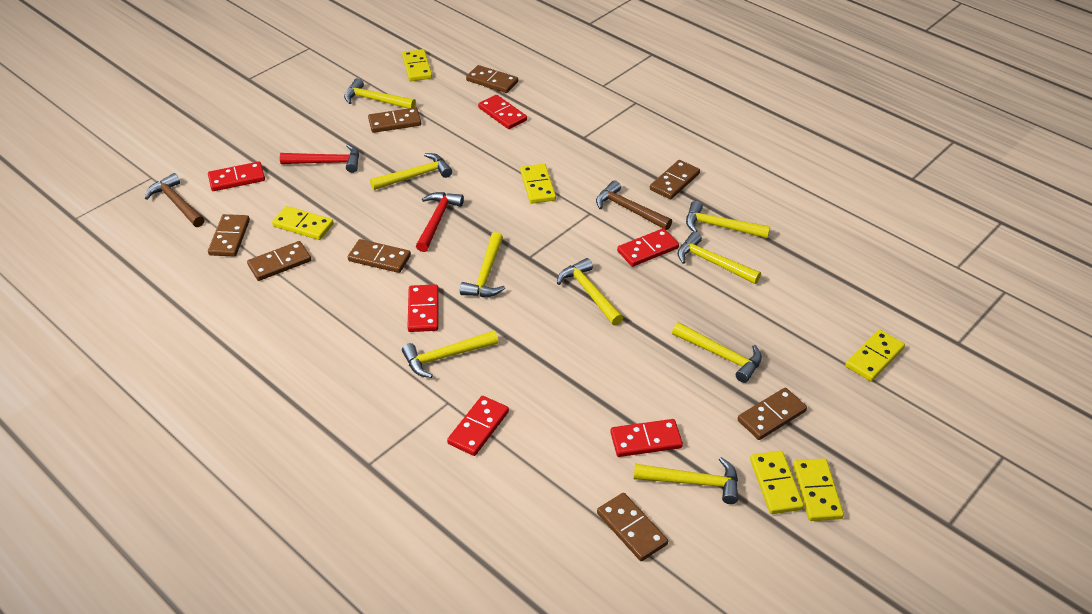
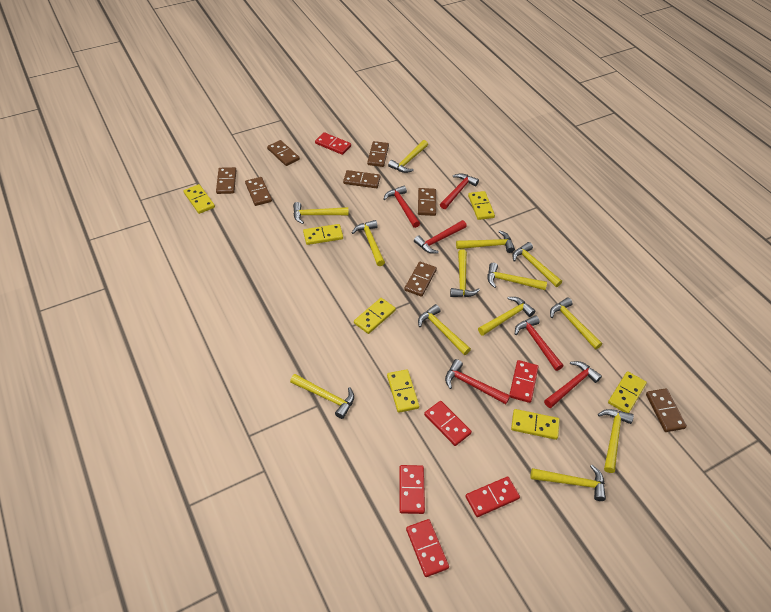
brown hammer: 2 -> 0
red hammer: 2 -> 6
yellow domino: 6 -> 7
yellow hammer: 9 -> 13

